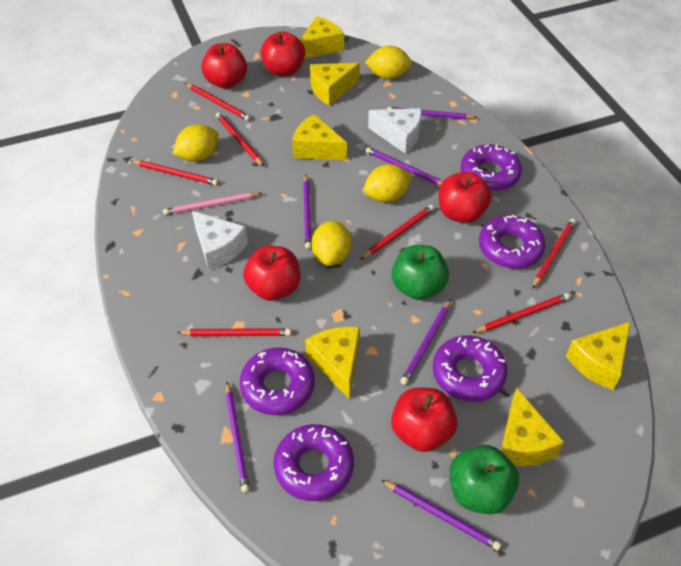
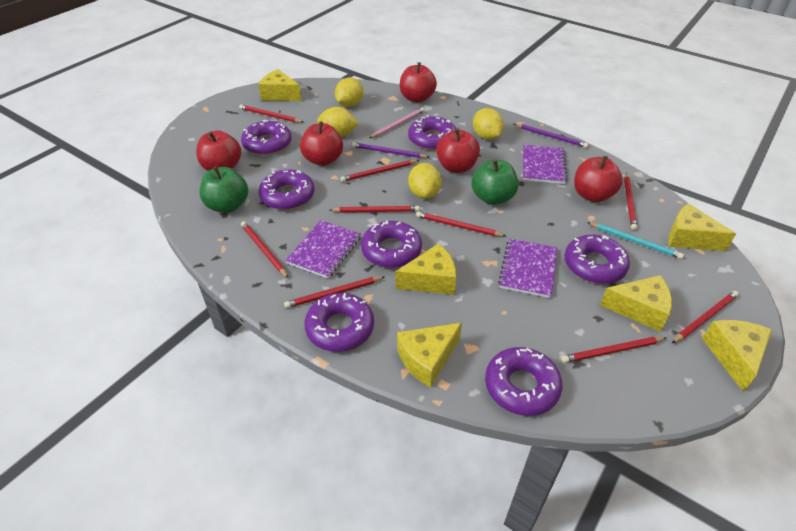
purple donut: 5 -> 7
purple notebook: 0 -> 3
purple pencil: 6 -> 2
red pencil: 7 -> 9
turquoise pencil: 0 -> 1
white cheese: 2 -> 0

